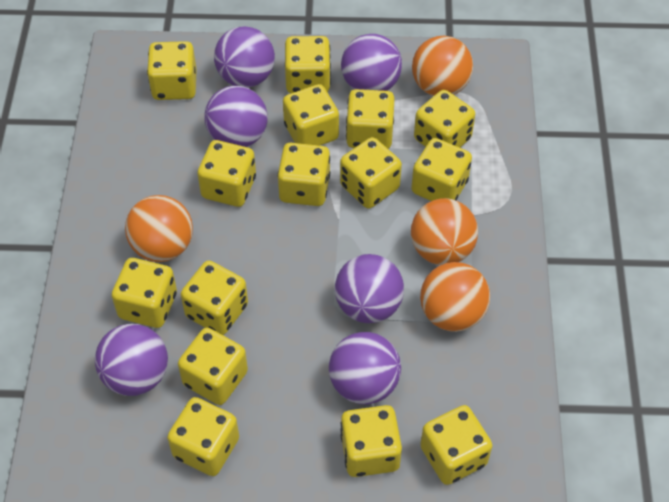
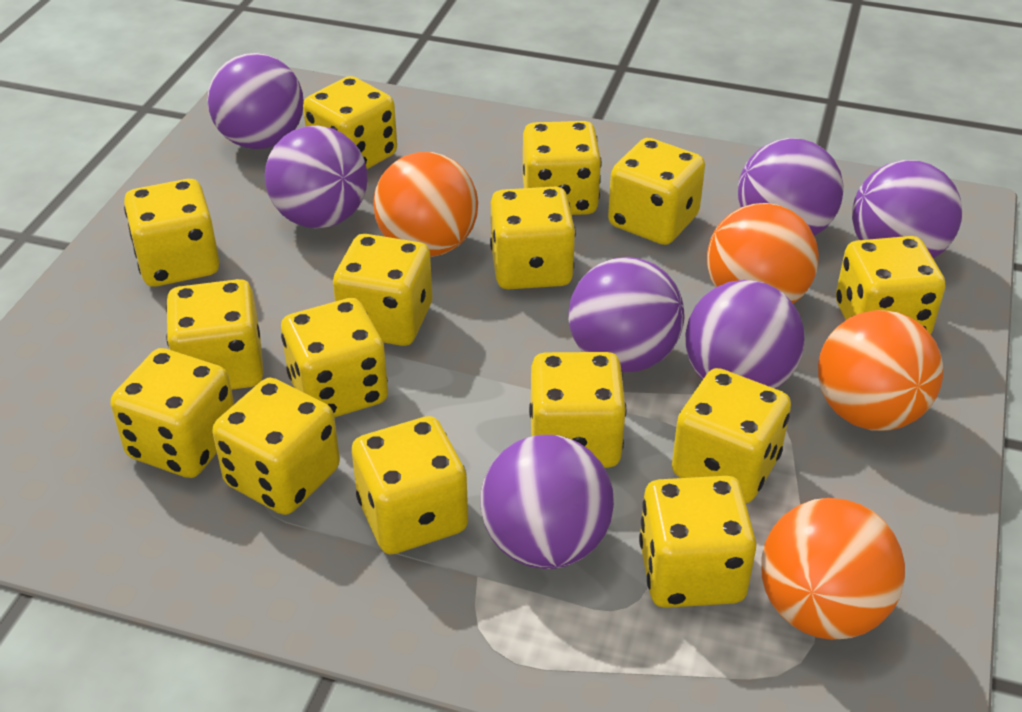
purple ball: 6 -> 7

